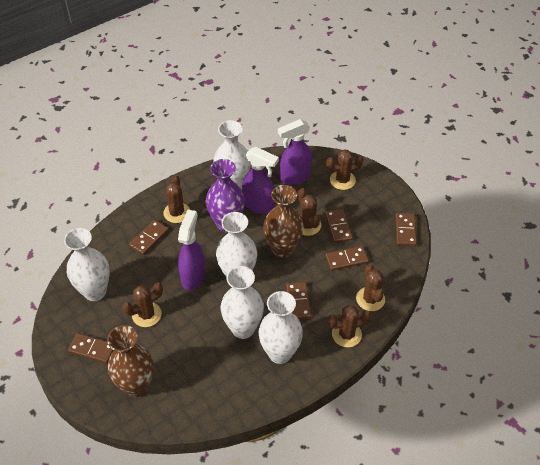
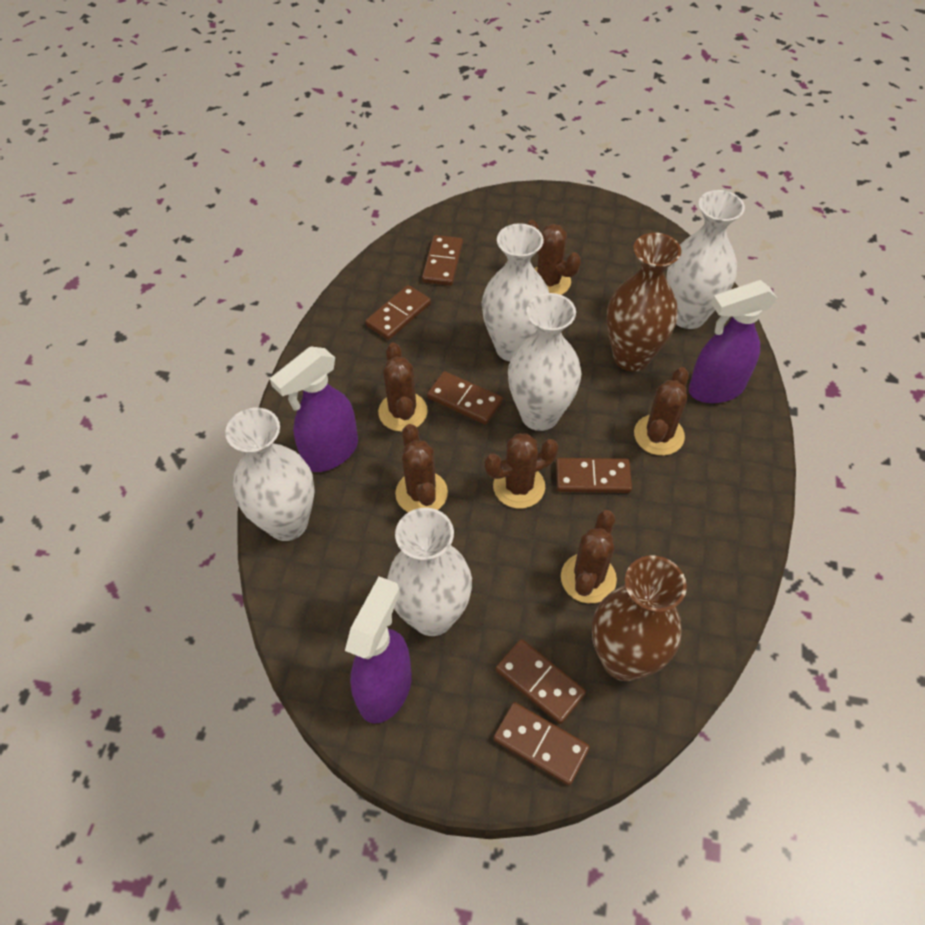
purple vase: 1 -> 0

